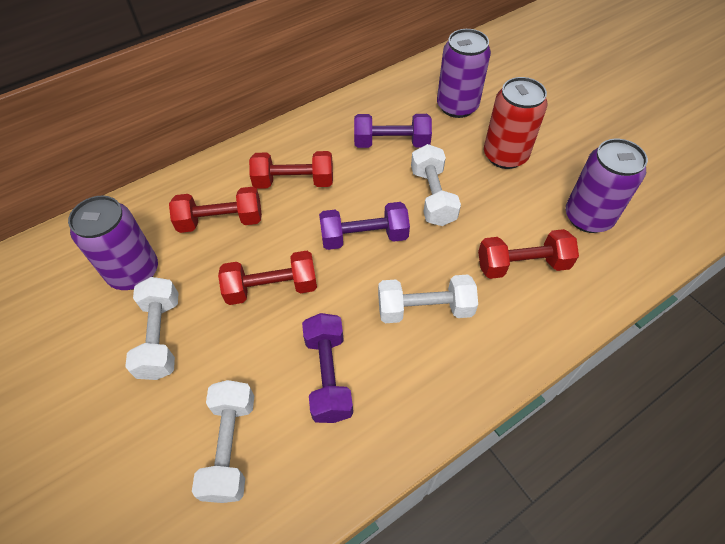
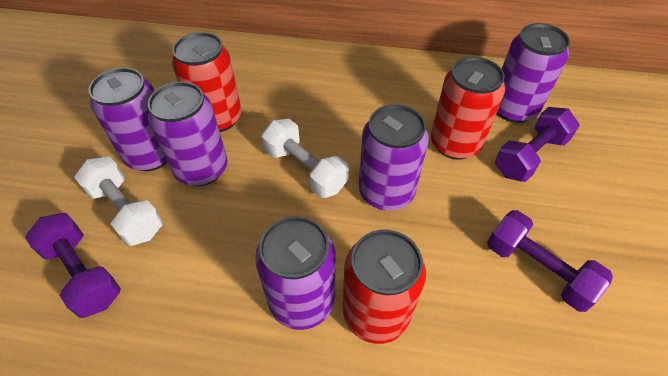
purple can: 3 -> 5
red can: 1 -> 3
red dumbbell: 4 -> 0
white dumbbell: 4 -> 2

